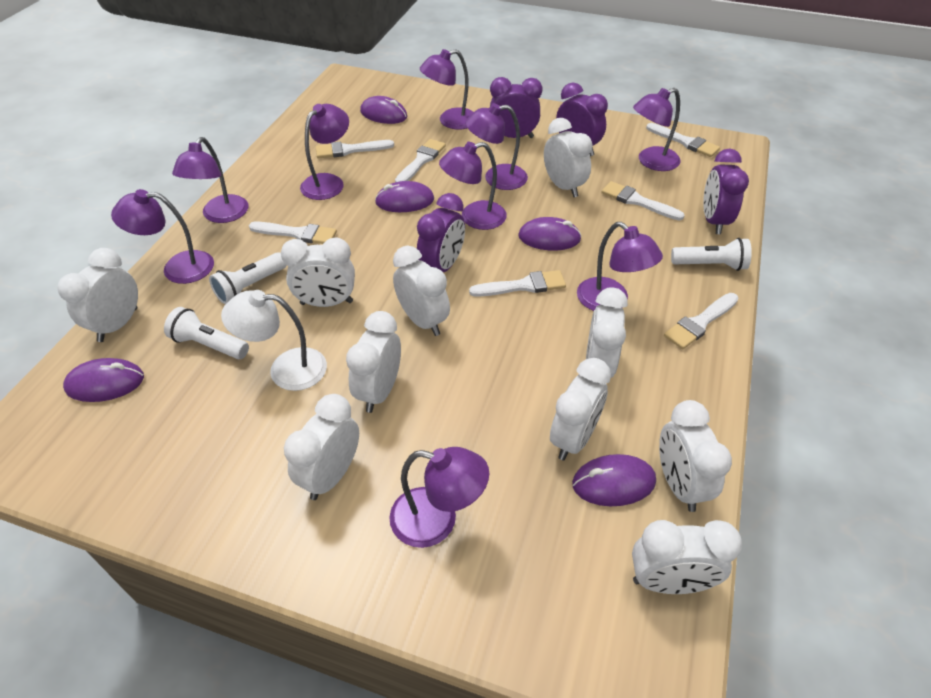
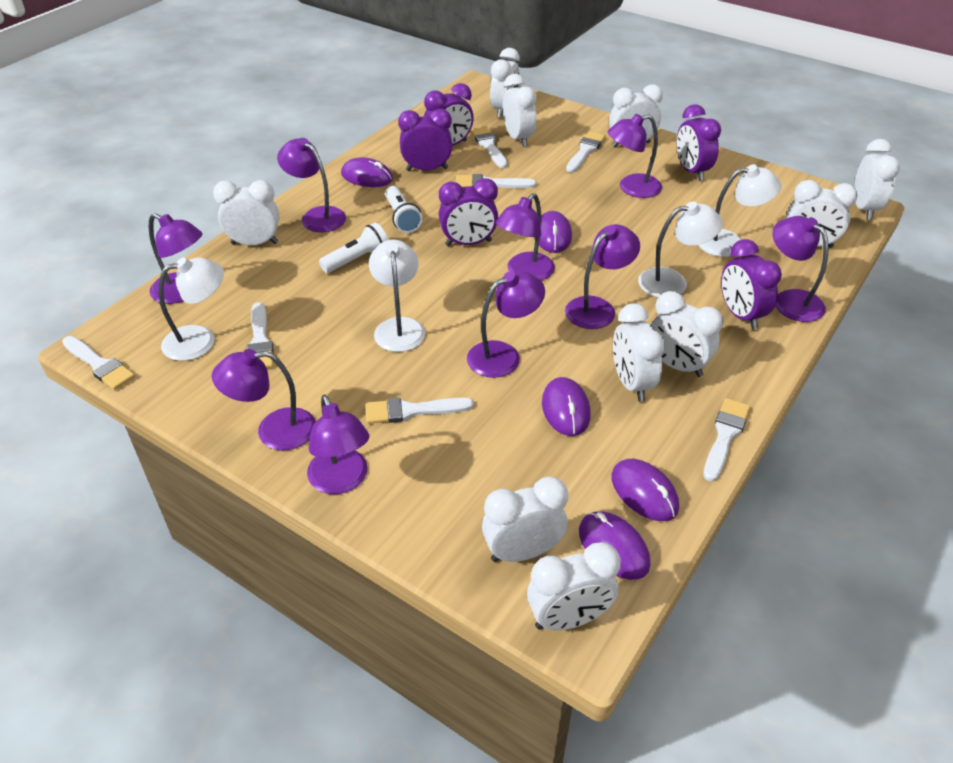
purple clock: 4 -> 5
white flashlight: 3 -> 2
white lamp: 1 -> 4

